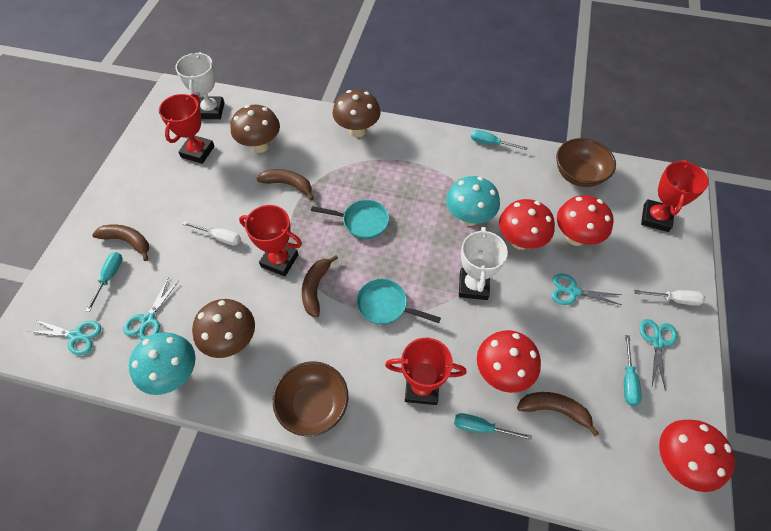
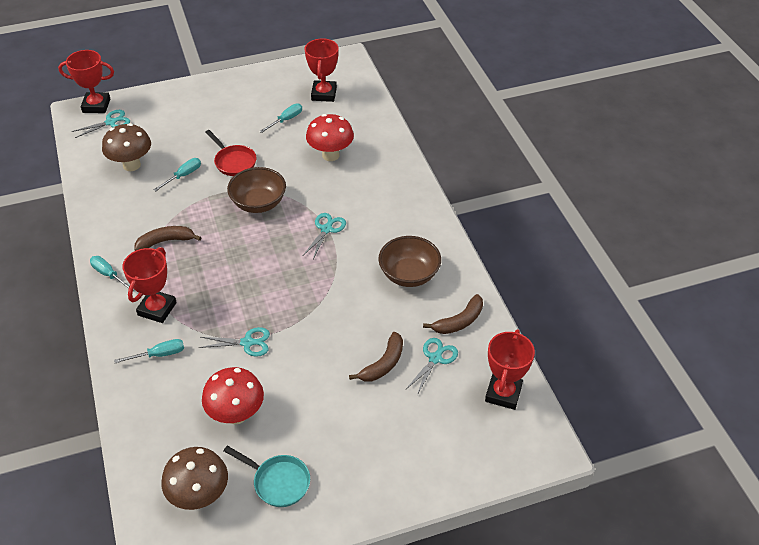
brown banana: 4 -> 3
brown mushroom: 3 -> 2
red mushroom: 4 -> 2
red pan: 0 -> 1
turquoise mushroom: 2 -> 0
turquoise pan: 2 -> 1
white screwdriver: 2 -> 0
white trophy: 2 -> 0

